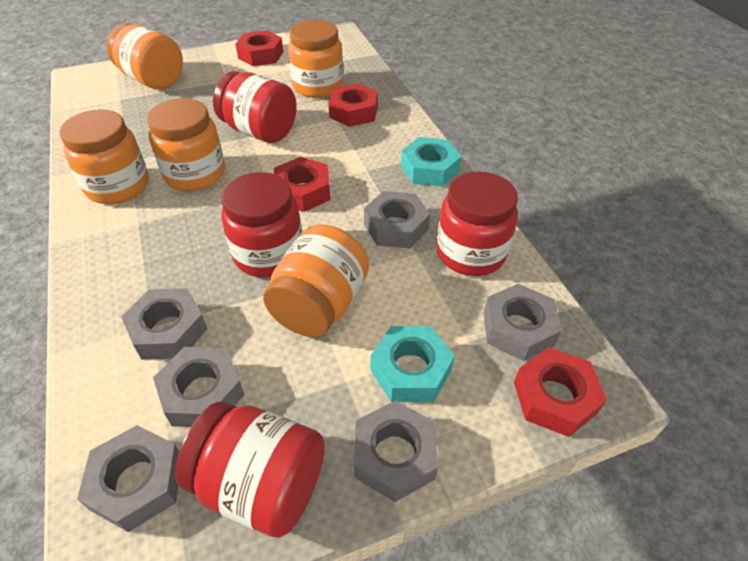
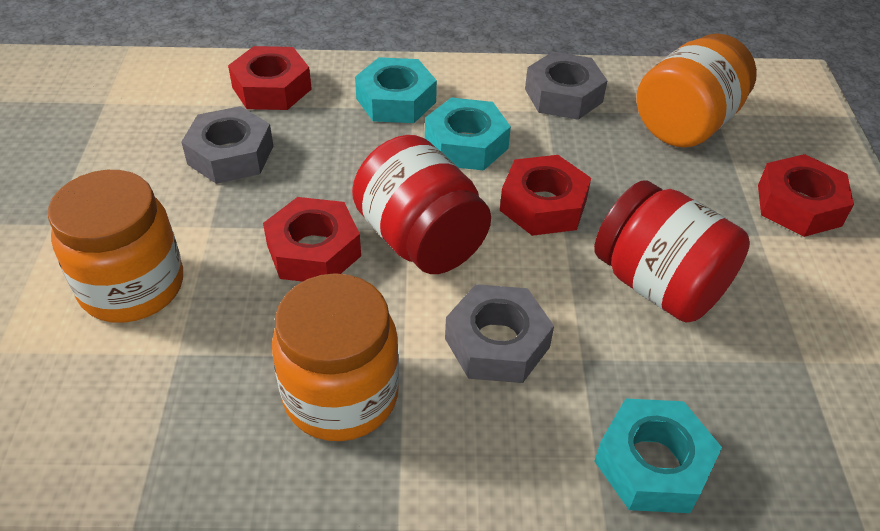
grey nut: 6 -> 3
orange jar: 5 -> 3
red jar: 4 -> 2
turquoise nut: 2 -> 3

